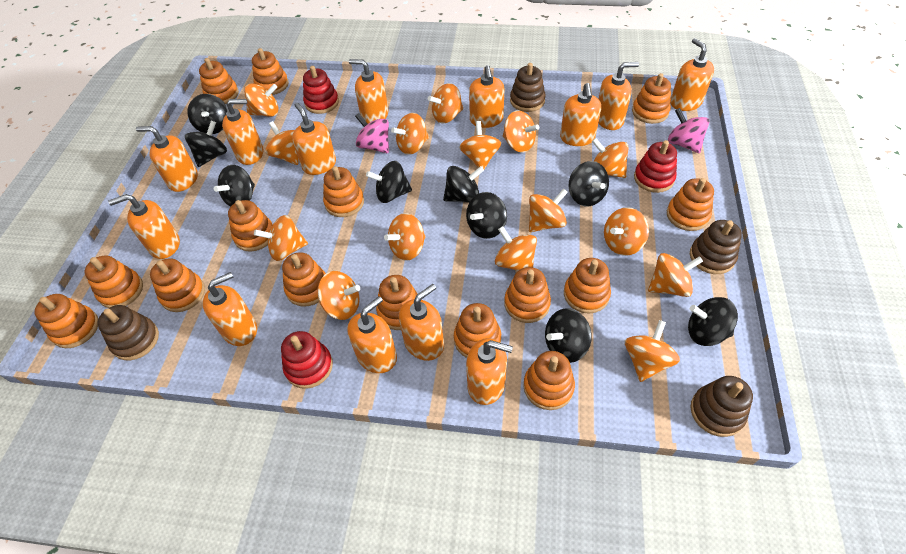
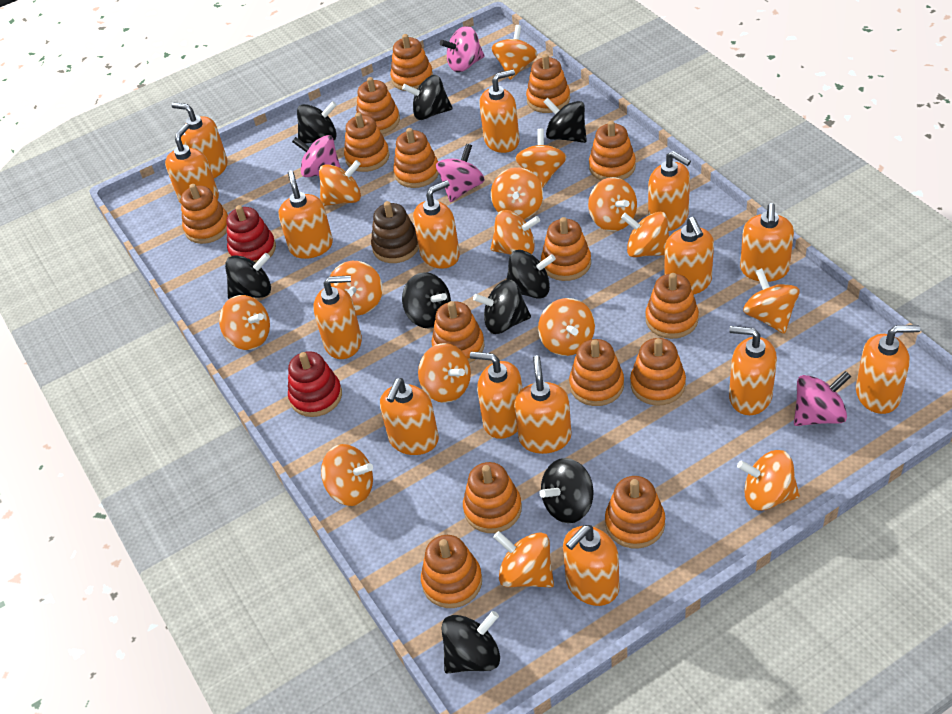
brown stacking toy: 4 -> 1
orange soap dispenser: 13 -> 15
pink spinning top: 2 -> 4
red stacking toy: 3 -> 2

